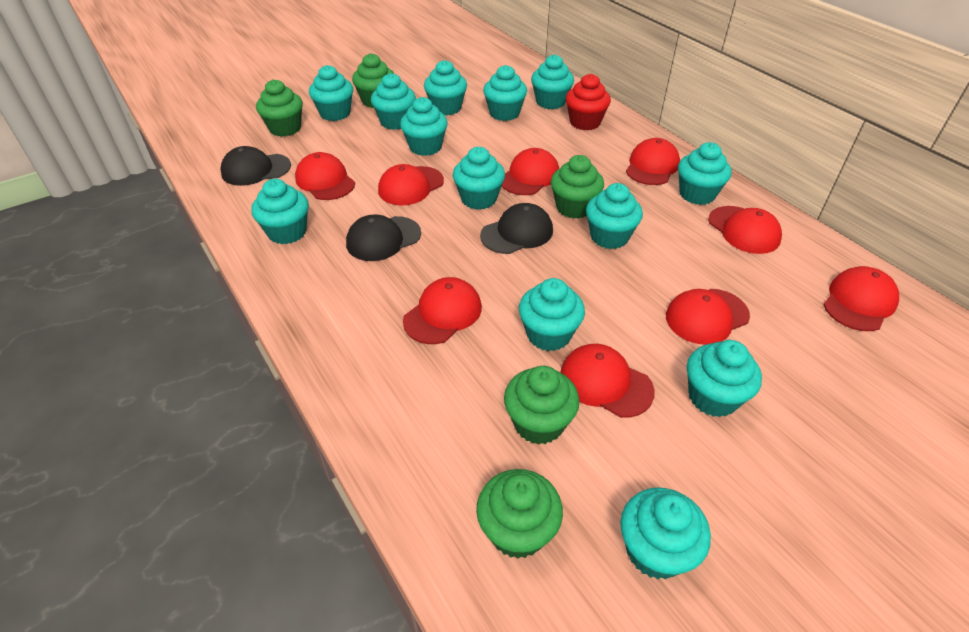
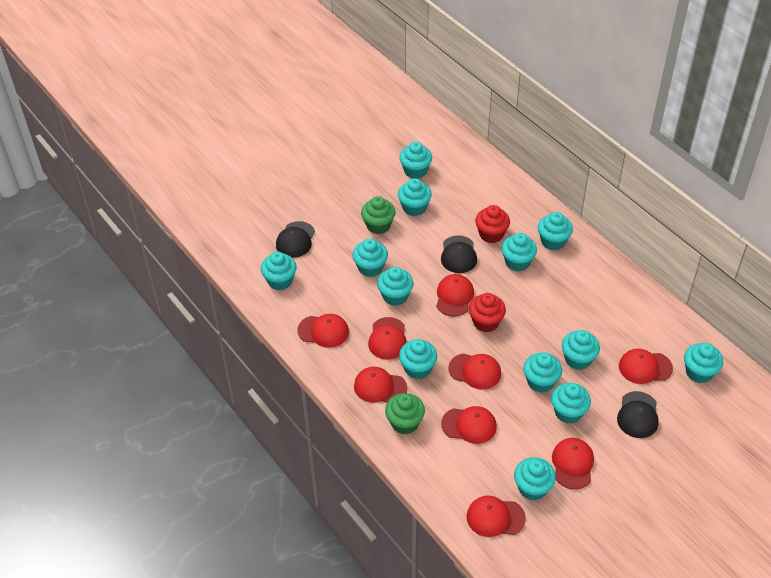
green cupcake: 5 -> 2
red cupcake: 1 -> 2

